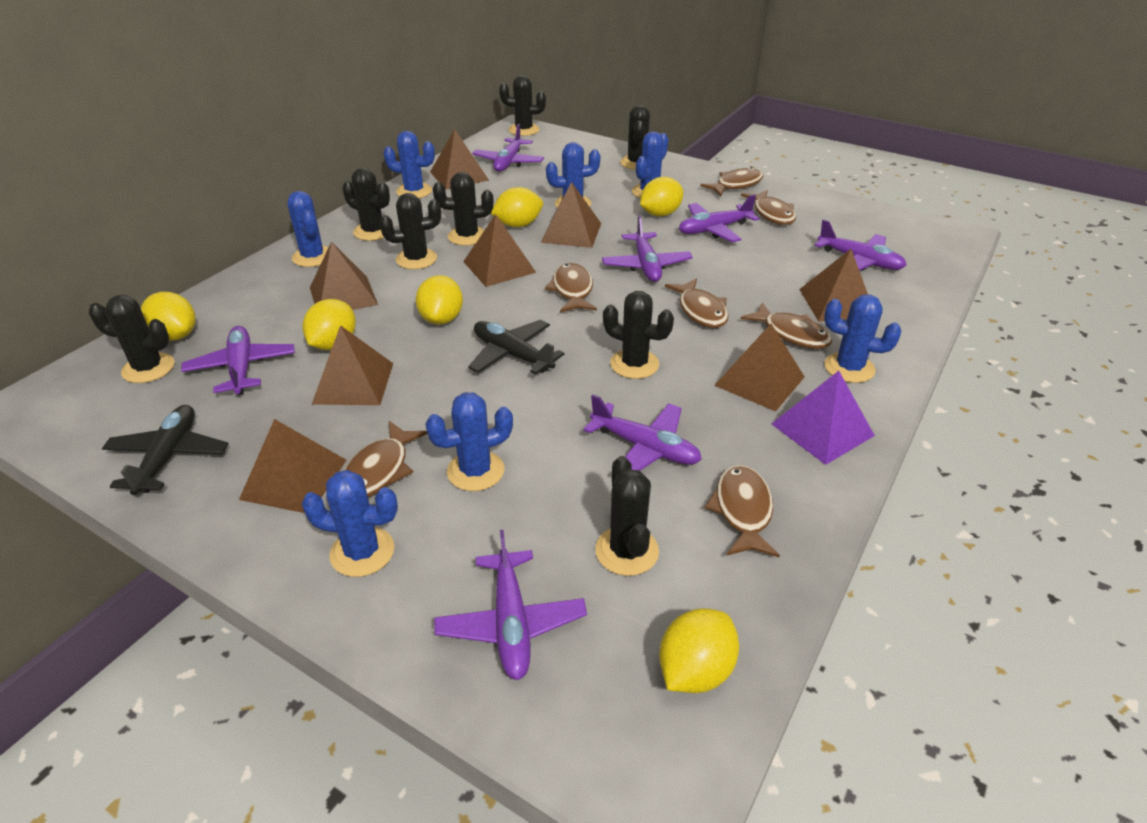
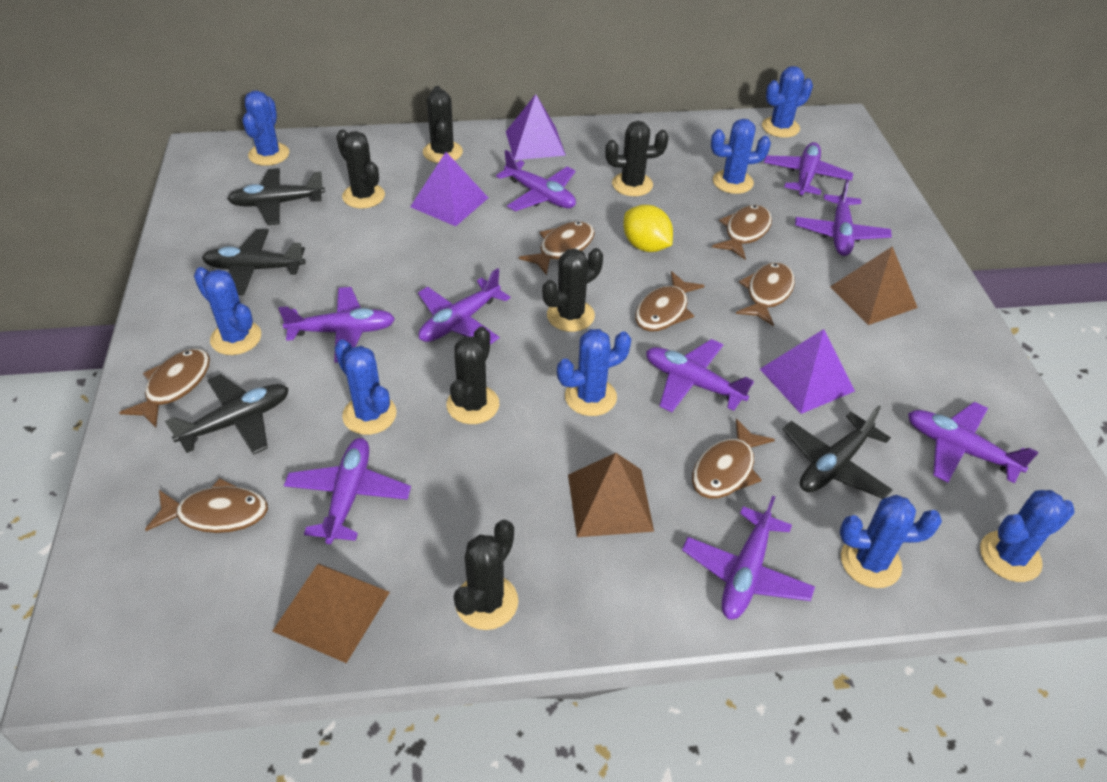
black cactus: 8 -> 6
black plane: 2 -> 4
blue cactus: 7 -> 8
brown pyramid: 8 -> 3
purple plane: 7 -> 9
purple pyramid: 1 -> 3
yellow lemon: 6 -> 1

